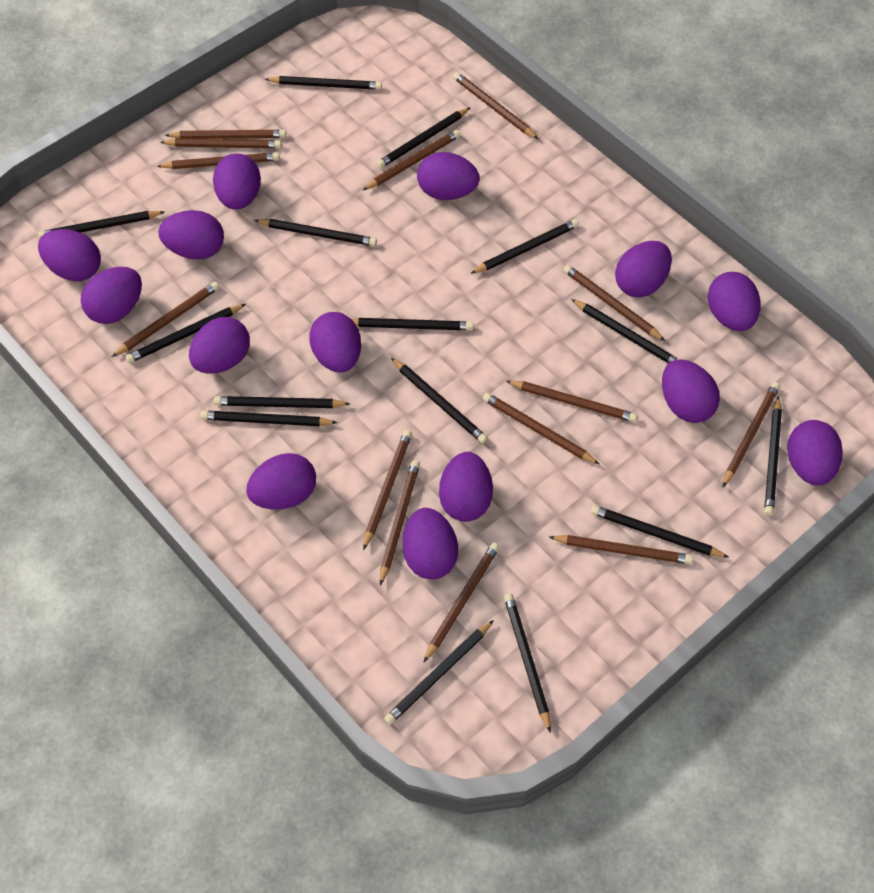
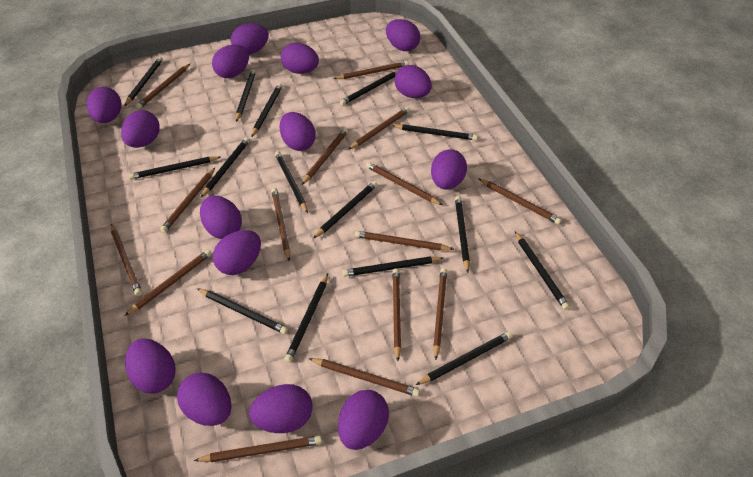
brown pencil: 14 -> 15
purple egg: 14 -> 15

